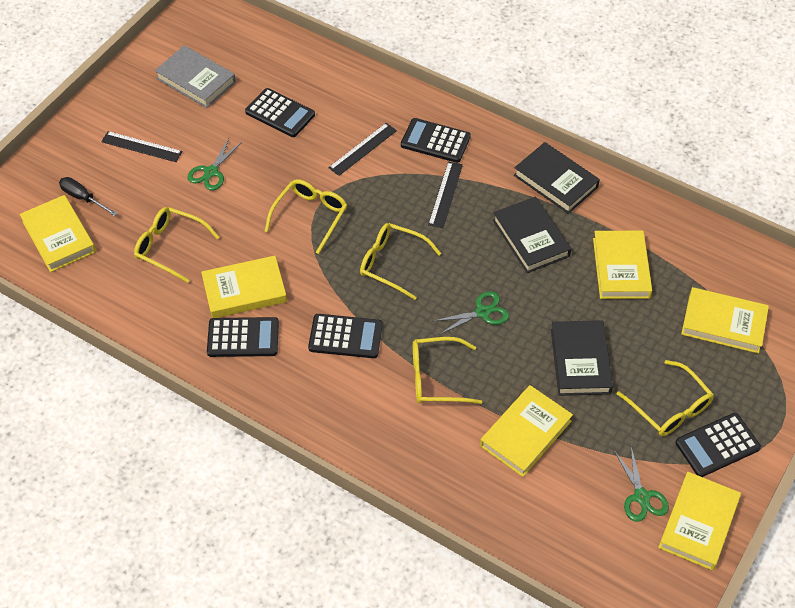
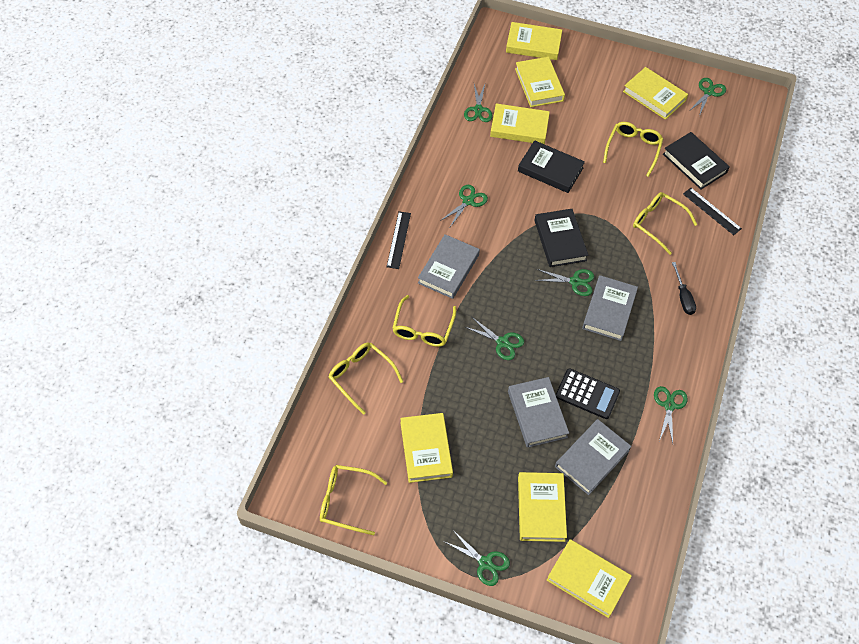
black calculator: 5 -> 1
black ruler: 3 -> 2
green scissors: 3 -> 7
grey book: 1 -> 4
yellow book: 6 -> 7

